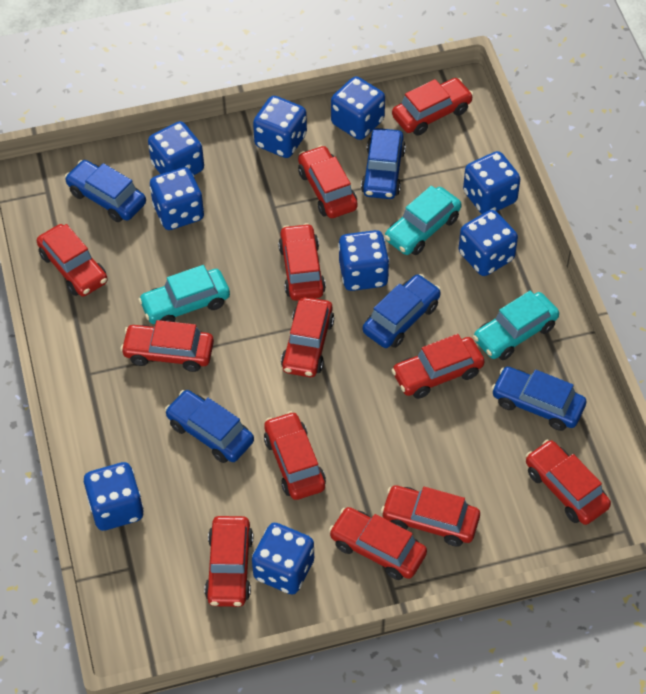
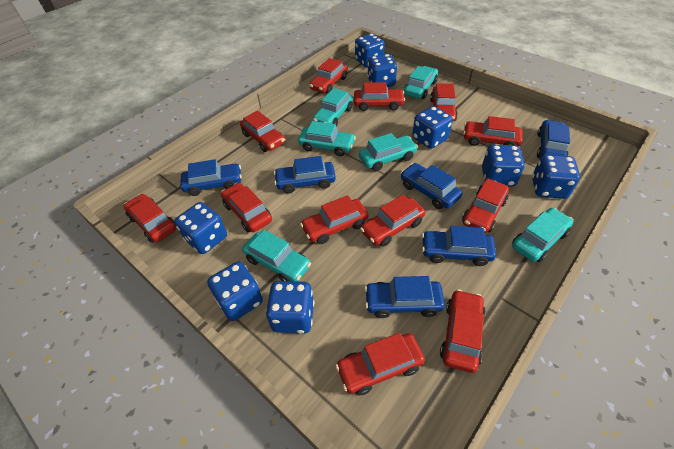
blue car: 5 -> 6
blue dice: 9 -> 8
turquoise car: 3 -> 6

